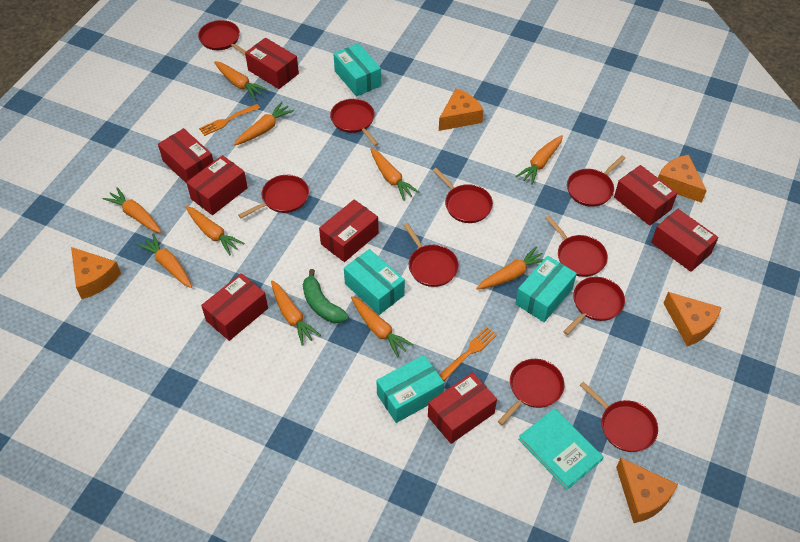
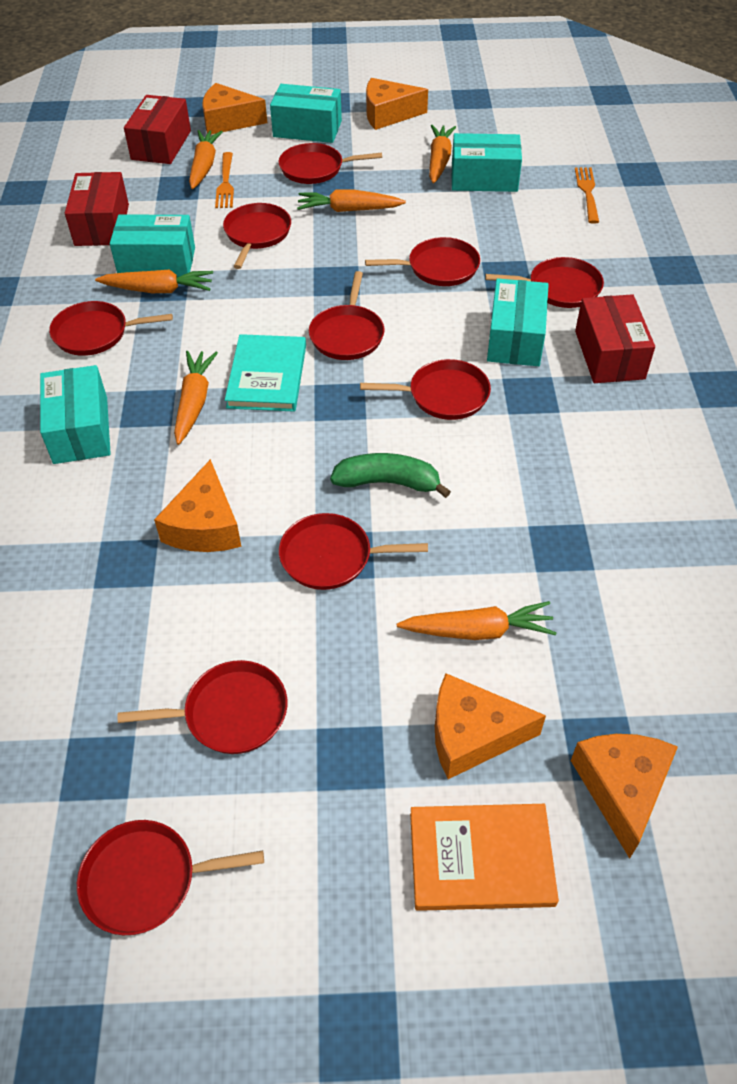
orange book: 0 -> 1
orange carrot: 10 -> 6
red box: 8 -> 3
turquoise box: 4 -> 5

